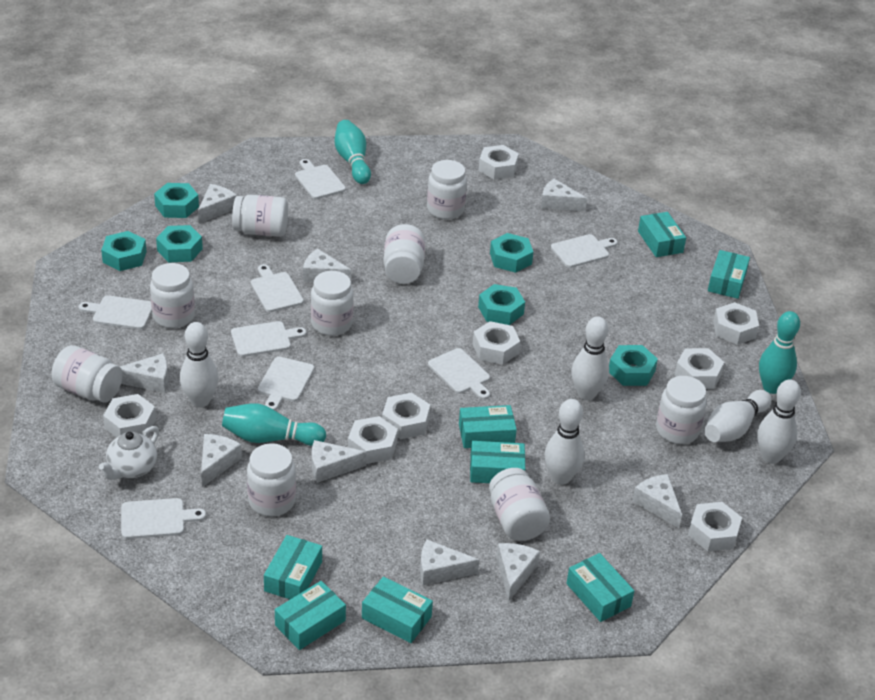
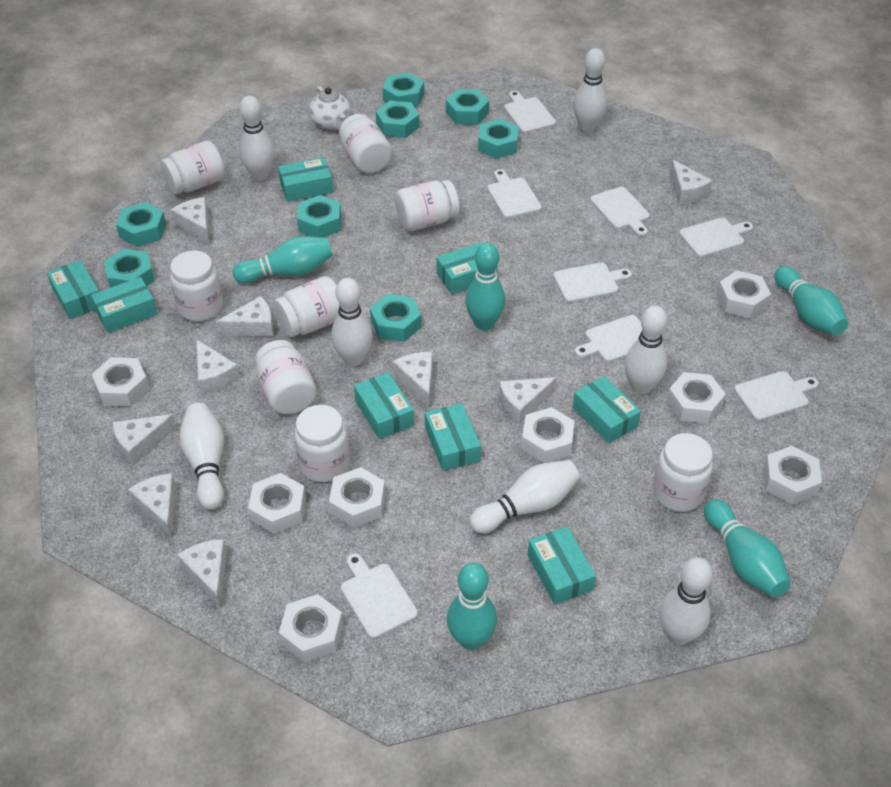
turquoise bowling pin: 3 -> 5
turquoise nut: 6 -> 8
white bowling pin: 5 -> 7
white jar: 9 -> 8

